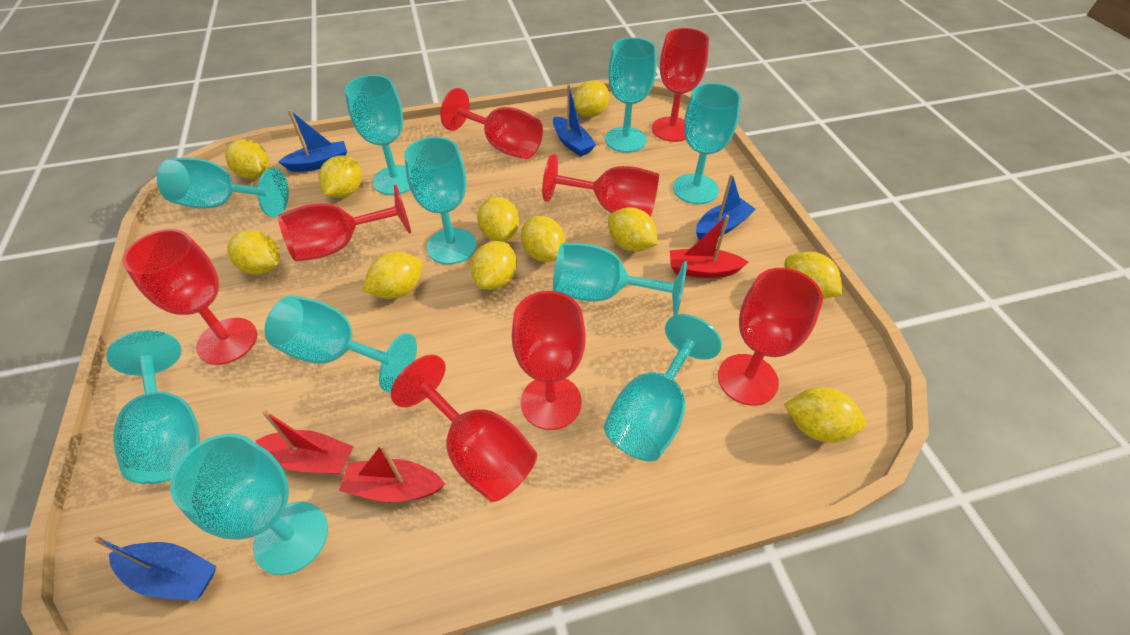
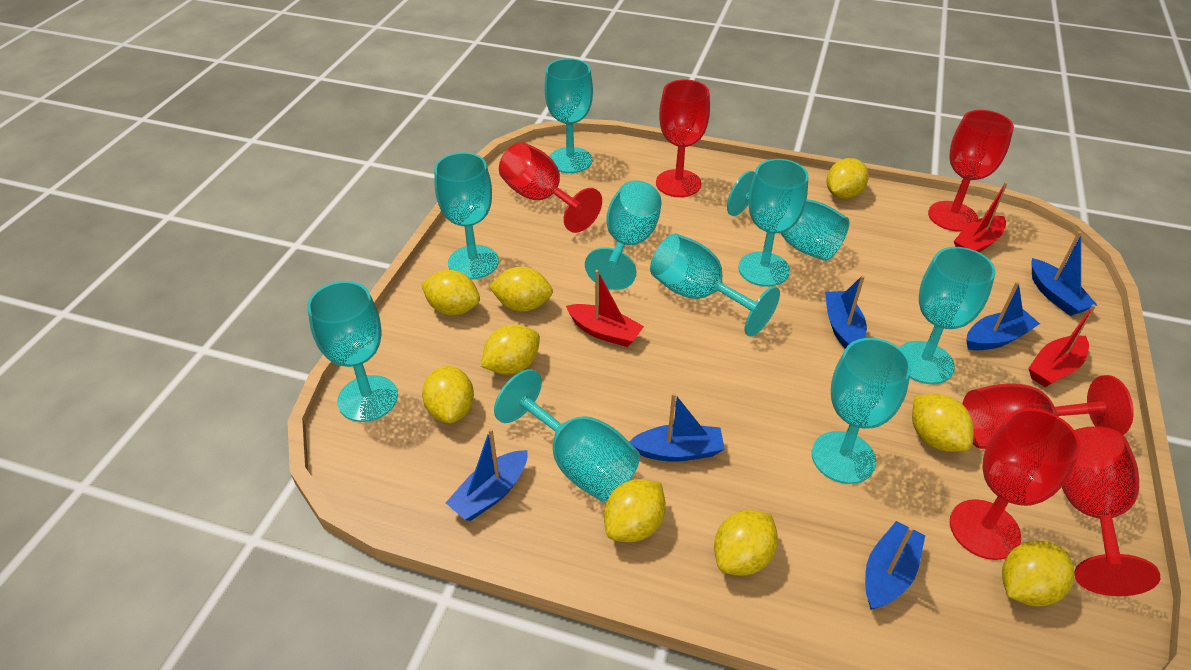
blue boat: 4 -> 6
red goblet: 8 -> 6
yellow lemon: 11 -> 9

